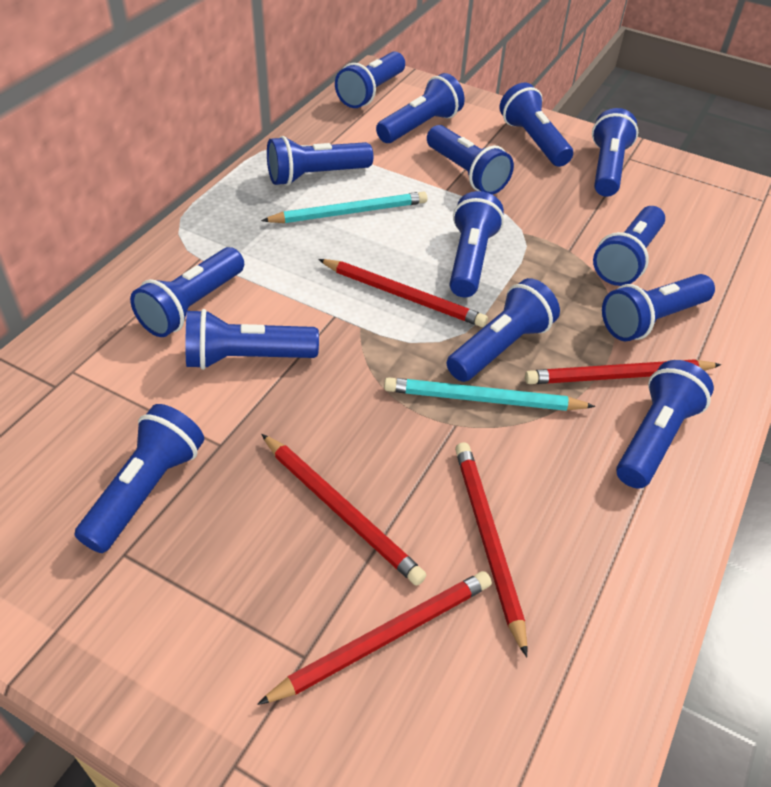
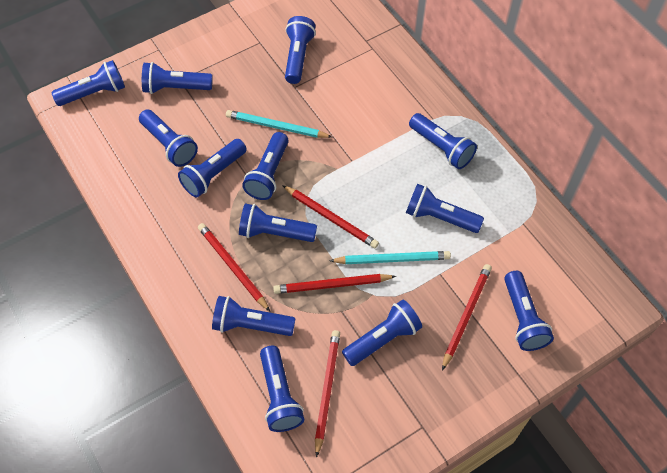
blue flashlight: 14 -> 13

